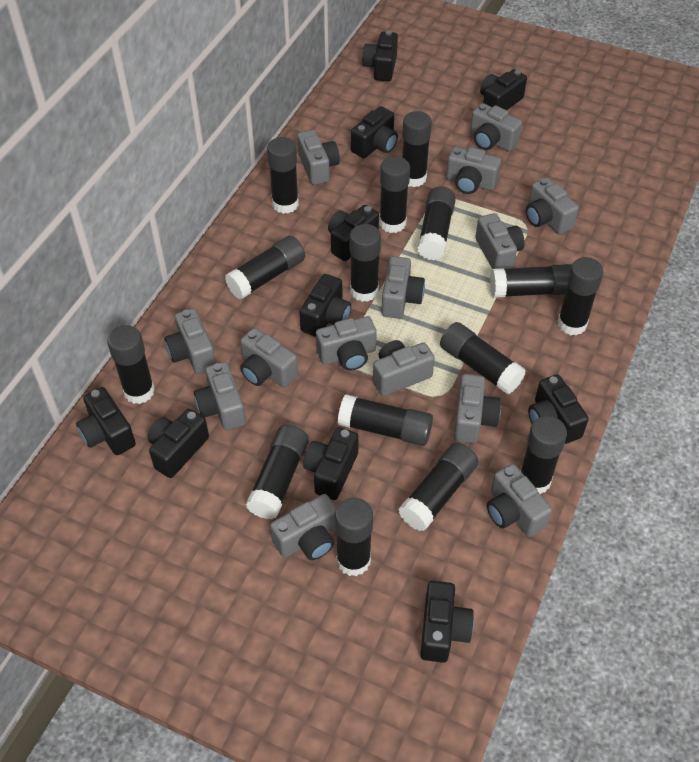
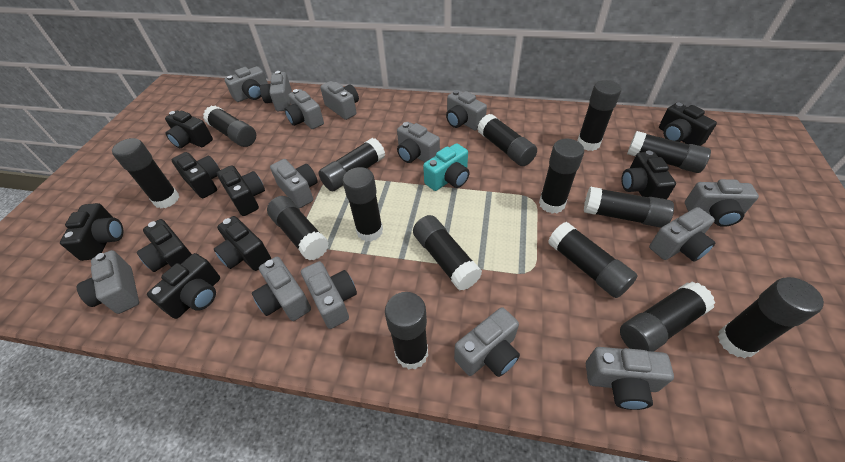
black camera: 10 -> 9
turquoise camera: 0 -> 1

